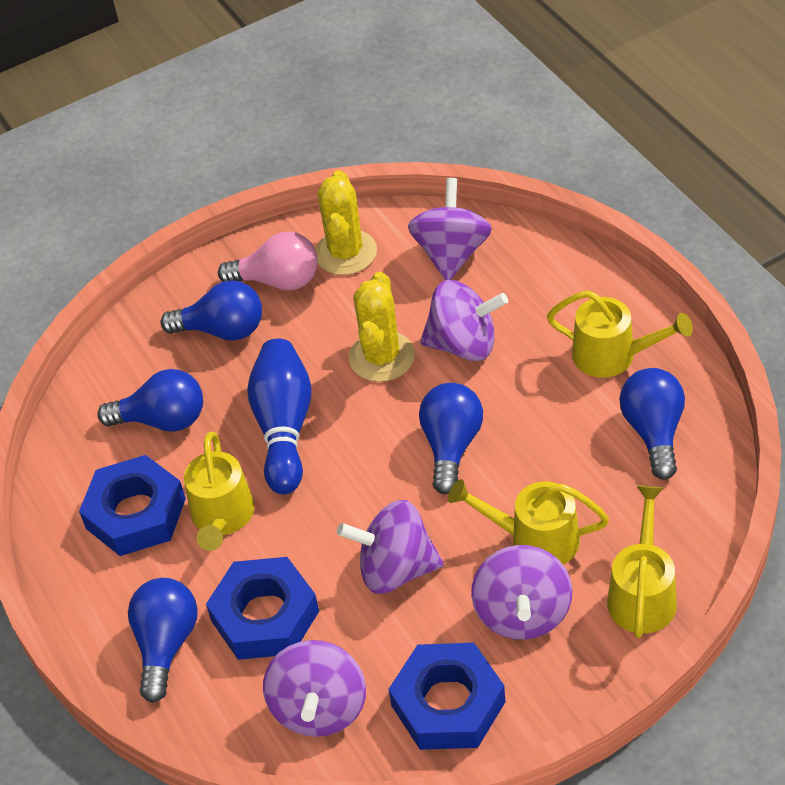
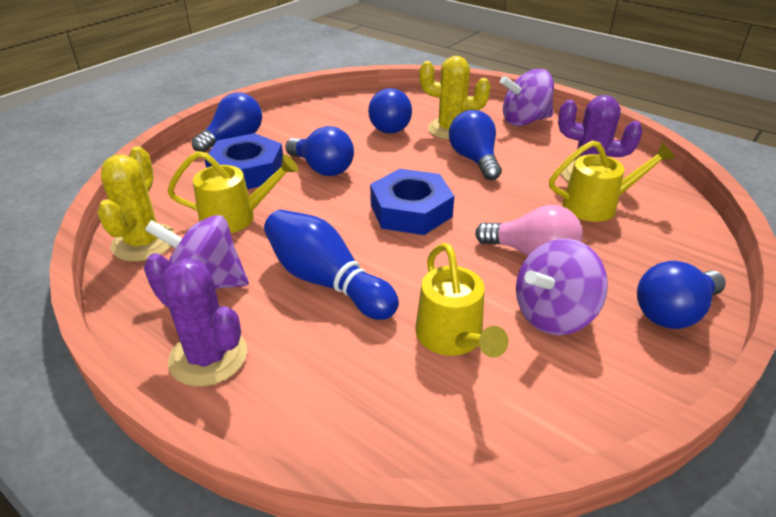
blue nut: 3 -> 2
purple cactus: 0 -> 2
purple spinning top: 5 -> 3
yellow watering can: 4 -> 3

